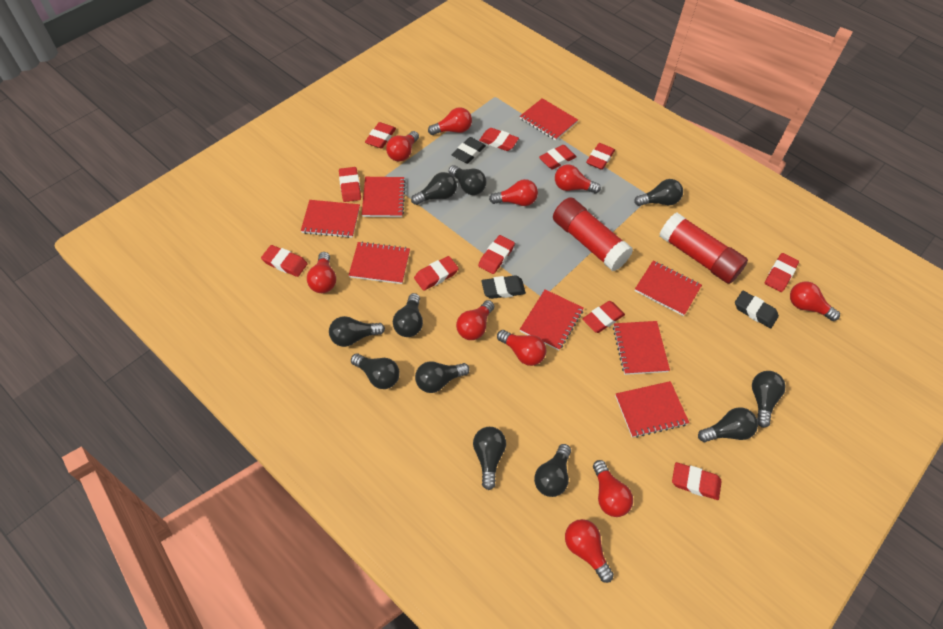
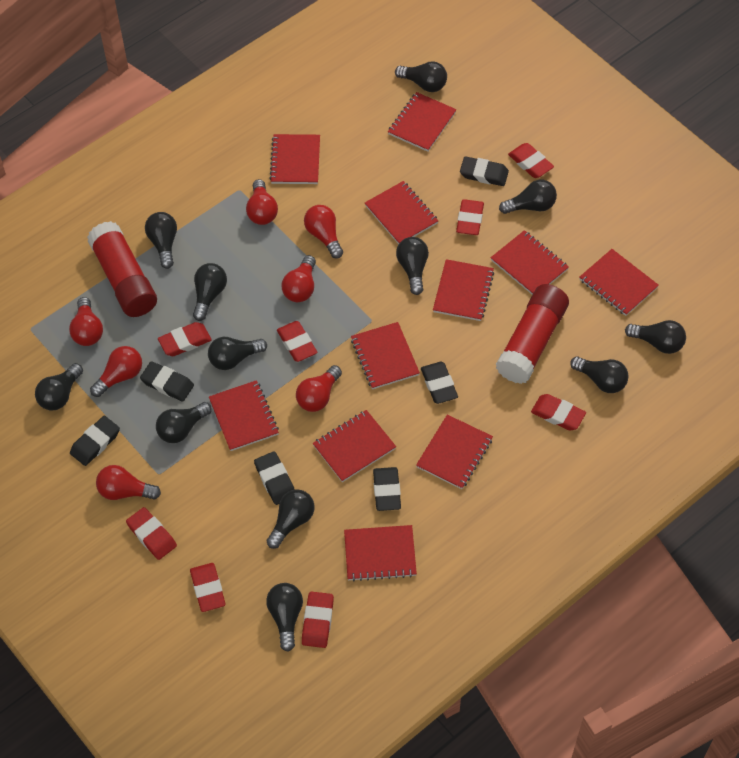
black eraser: 3 -> 6
black light bulb: 11 -> 12
red eraser: 11 -> 8
red light bulb: 10 -> 7
red notebook: 8 -> 11

